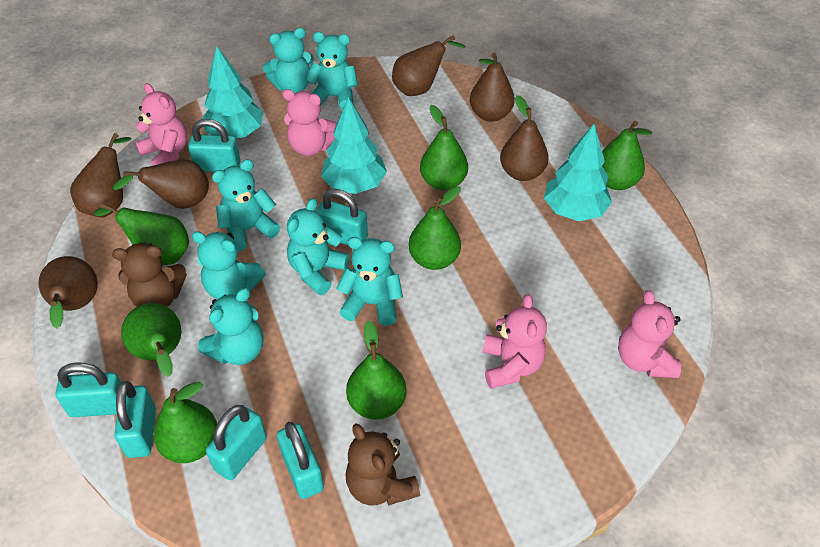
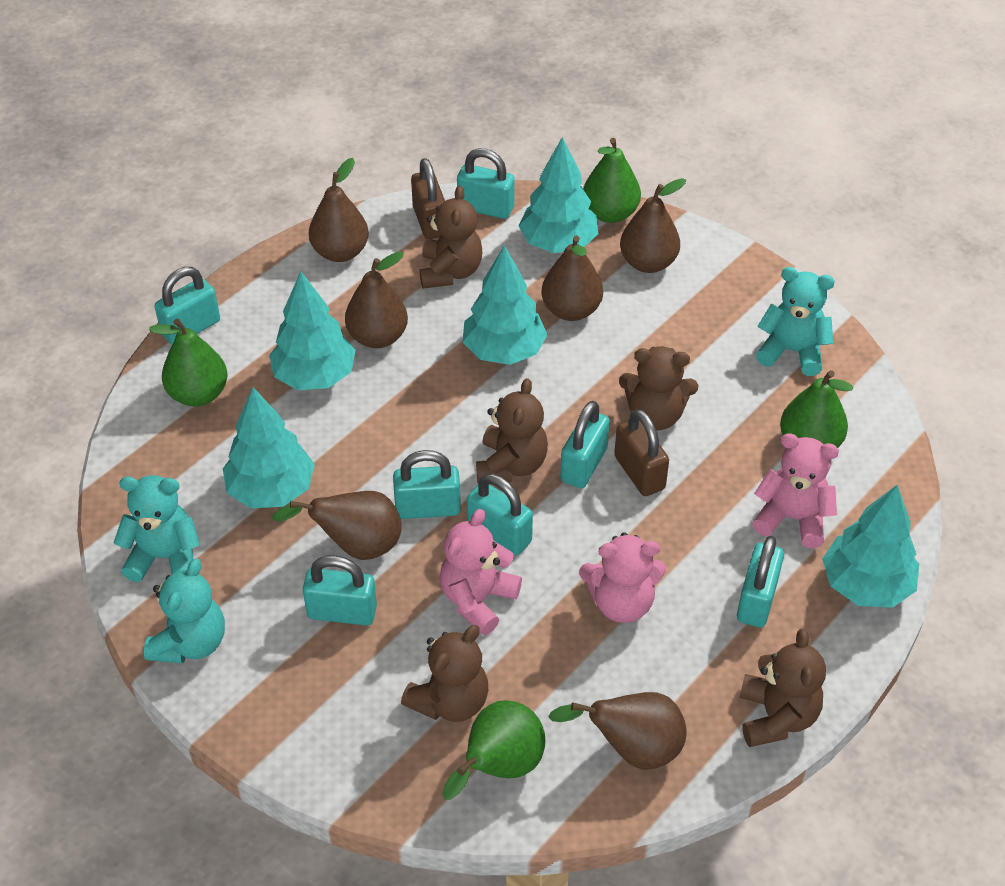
brown padlock: 0 -> 2
brown teddy bear: 2 -> 5
green pear: 7 -> 4
pink teddy bear: 4 -> 3
turquoise padlock: 6 -> 7
turquoise teddy bear: 7 -> 3
turquoise tree: 3 -> 5

